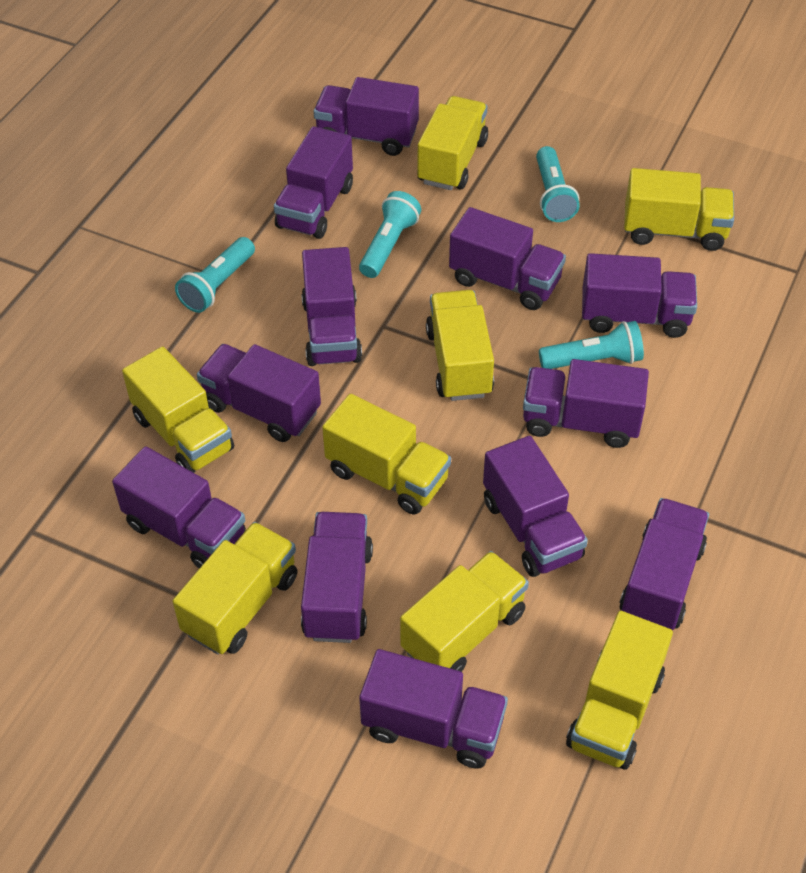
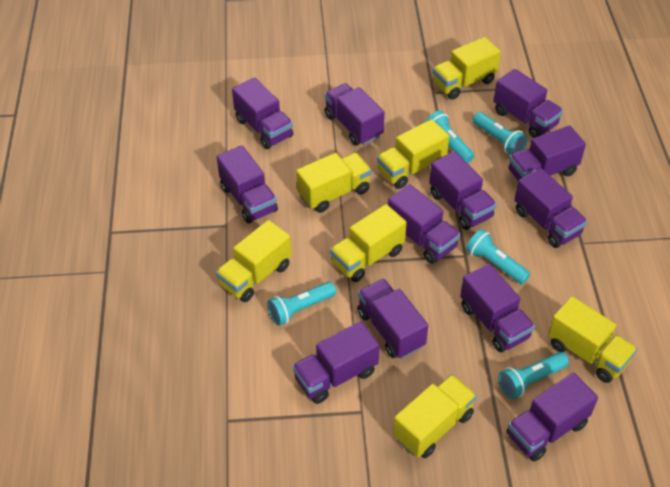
turquoise flashlight: 4 -> 5
yellow truck: 8 -> 7

